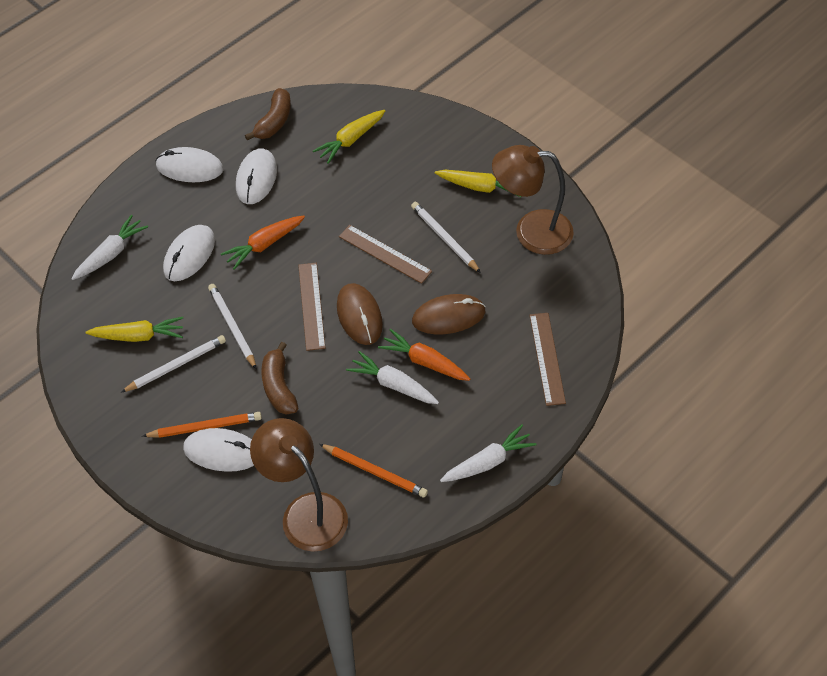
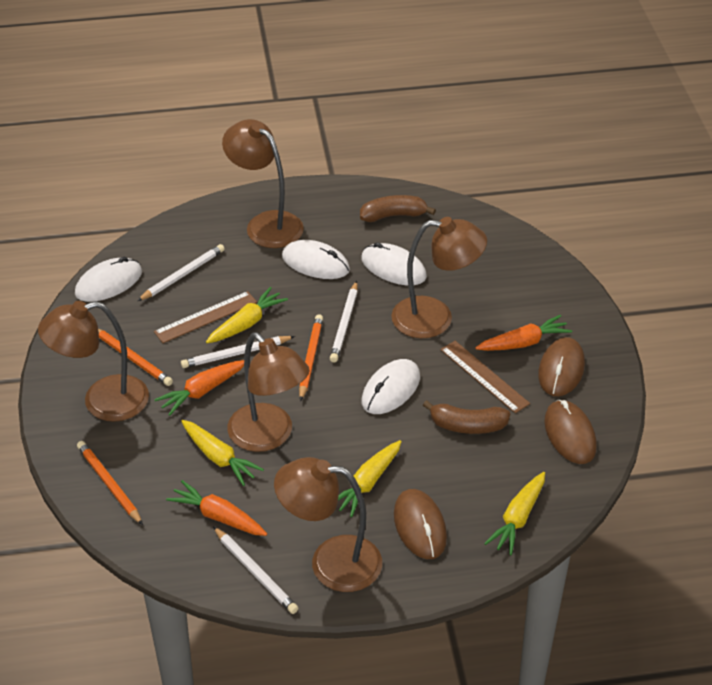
brown lamp: 2 -> 5
brown mouse: 2 -> 3
brown ruler: 3 -> 2
orange carrot: 2 -> 3
orange pencil: 2 -> 3
white carrot: 3 -> 0
white pencil: 3 -> 4
yellow carrot: 3 -> 4

